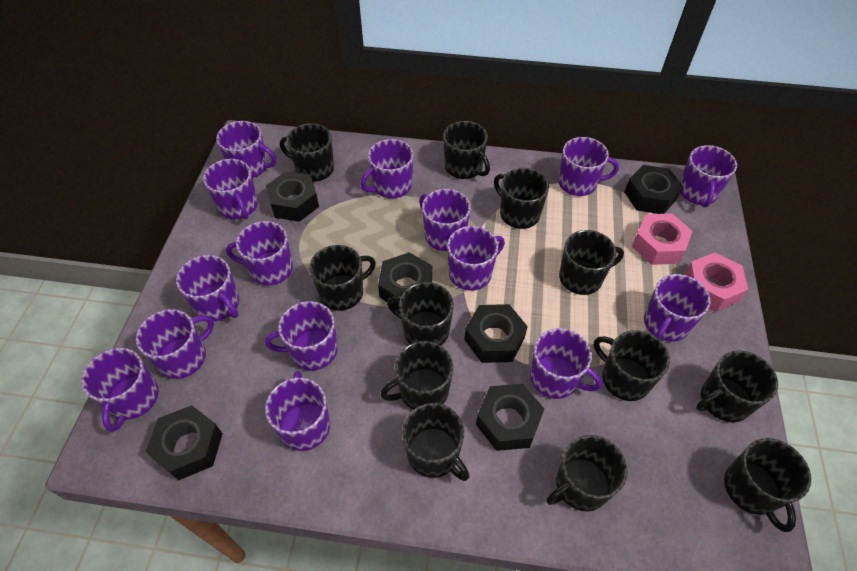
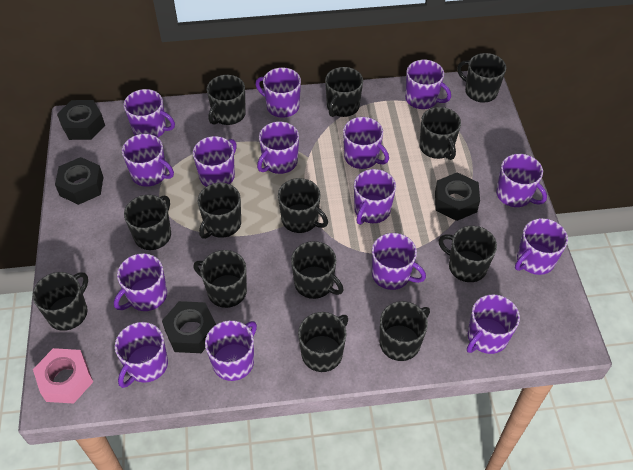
black mug: 12 -> 13
black nut: 6 -> 4
pink nut: 2 -> 1

